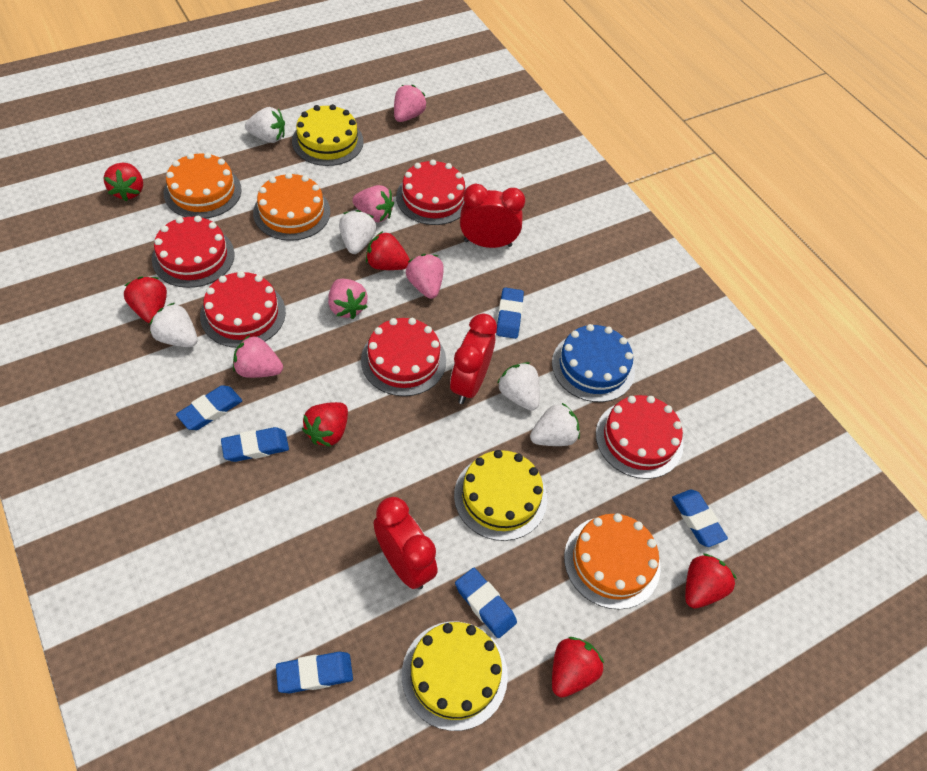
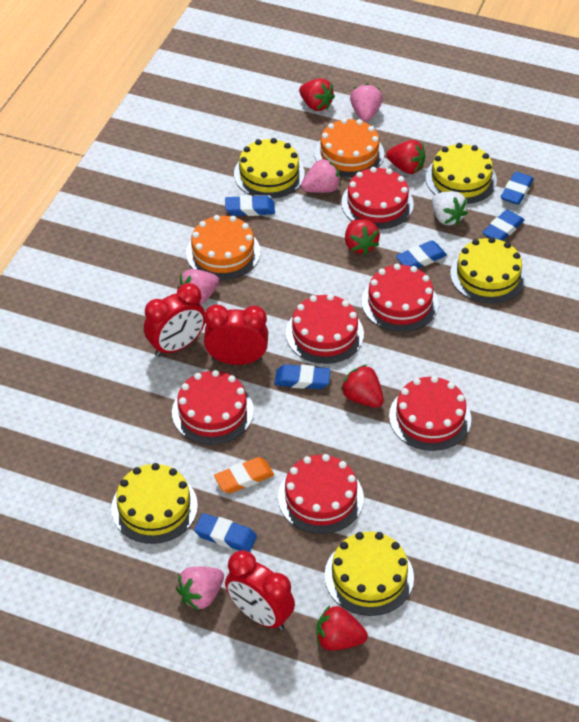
blue cake: 1 -> 0
orange cake: 3 -> 2
orange eraser: 0 -> 1
pink strawberry: 5 -> 4
red cake: 5 -> 6
red strawberry: 6 -> 5
white strawberry: 5 -> 1
yellow cake: 3 -> 5

